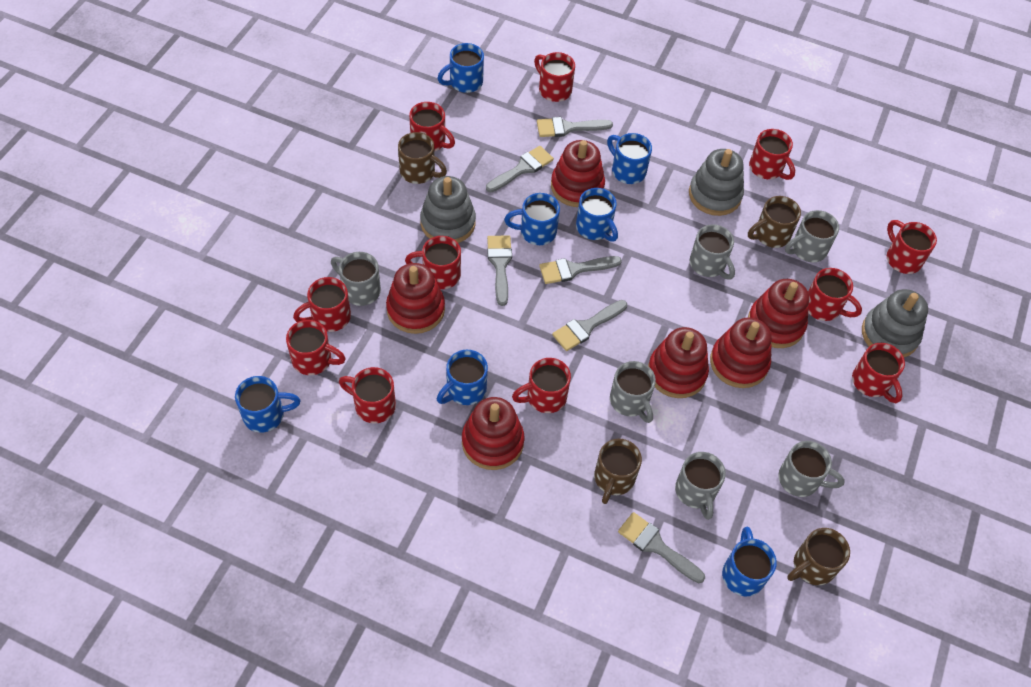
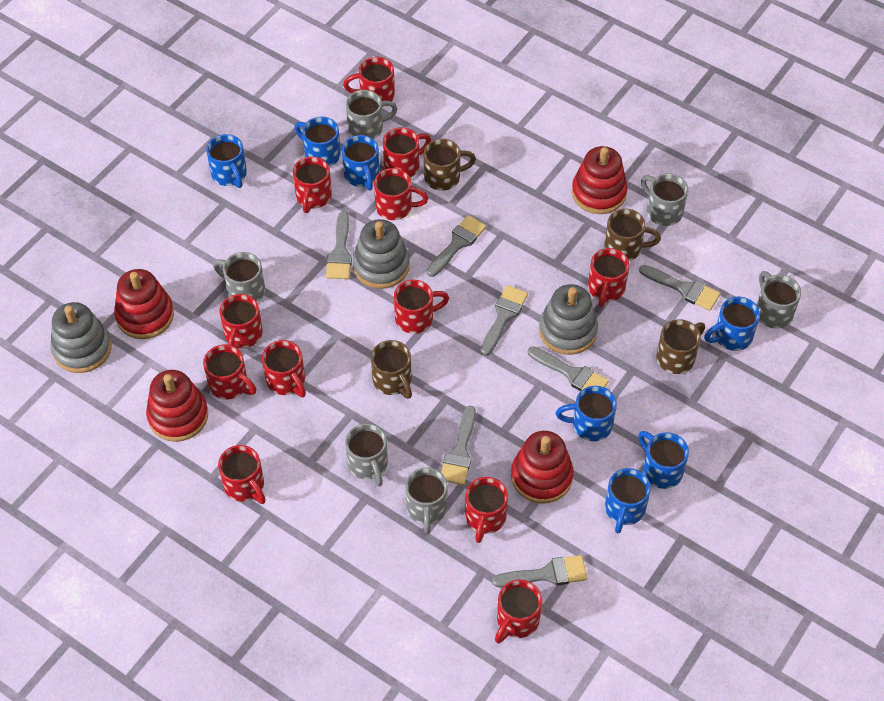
grey brush: 6 -> 7
red mug: 11 -> 12
red stacking toy: 6 -> 4

